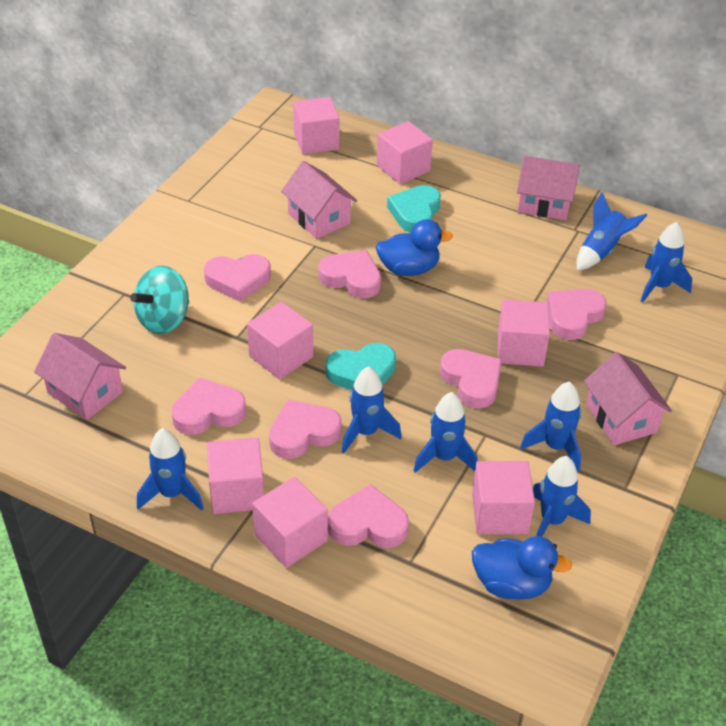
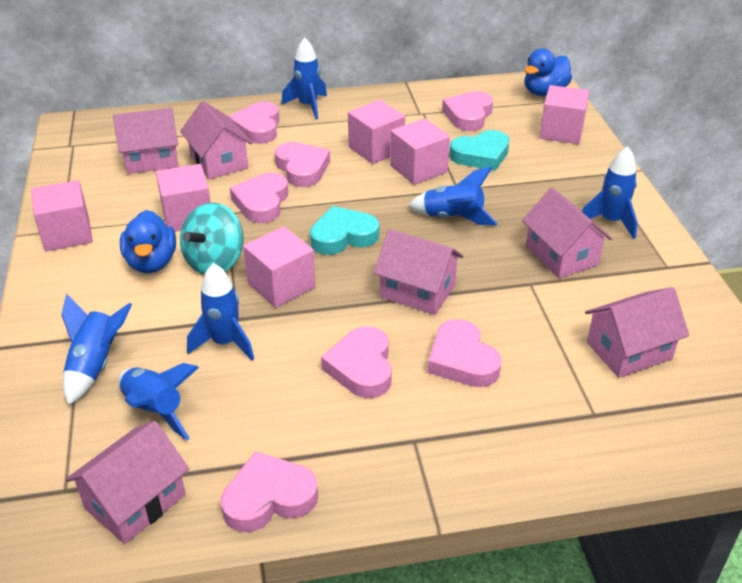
blue rocket: 7 -> 6
pink cube: 7 -> 6
pink house: 4 -> 6

